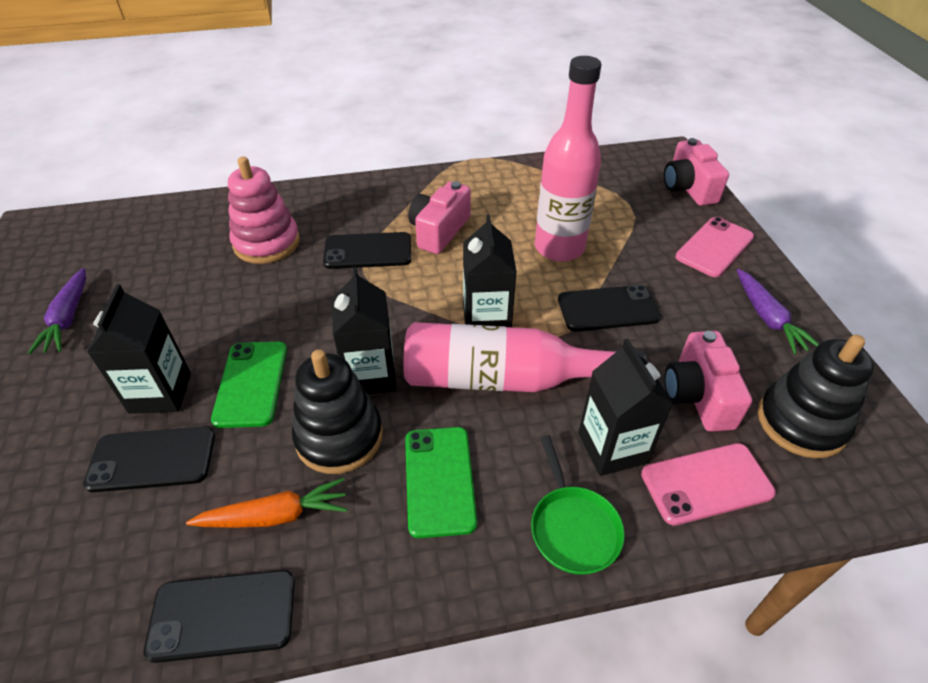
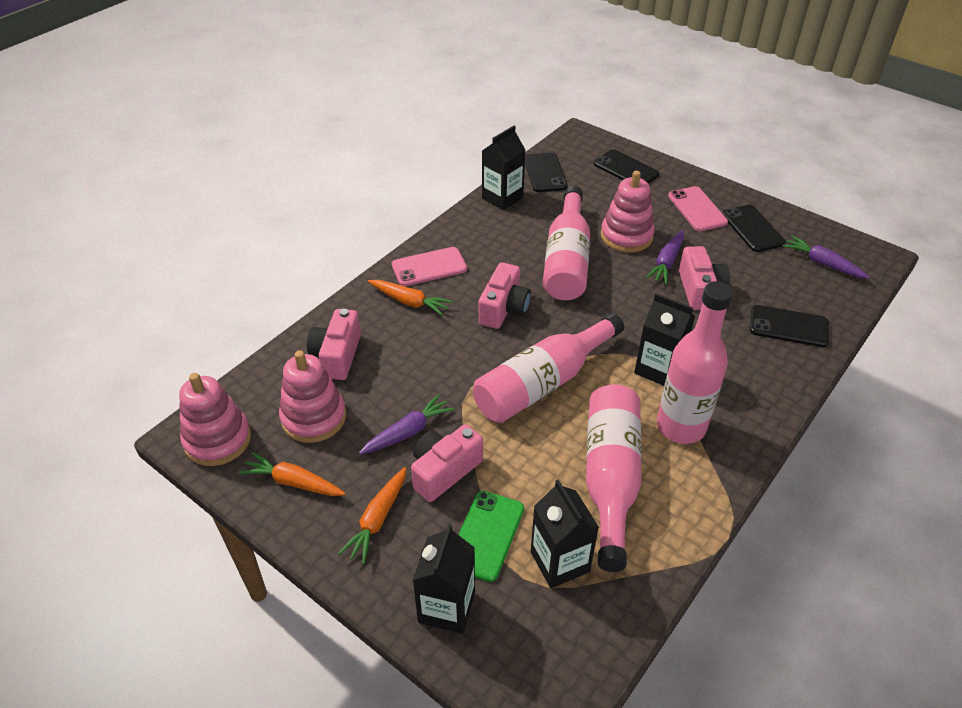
black stacking toy: 2 -> 0
green pan: 1 -> 0
green phone: 2 -> 1
orange carrot: 1 -> 3
pink bottle: 2 -> 4
pink camera: 3 -> 4
pink stacking toy: 1 -> 3
purple carrot: 2 -> 3

